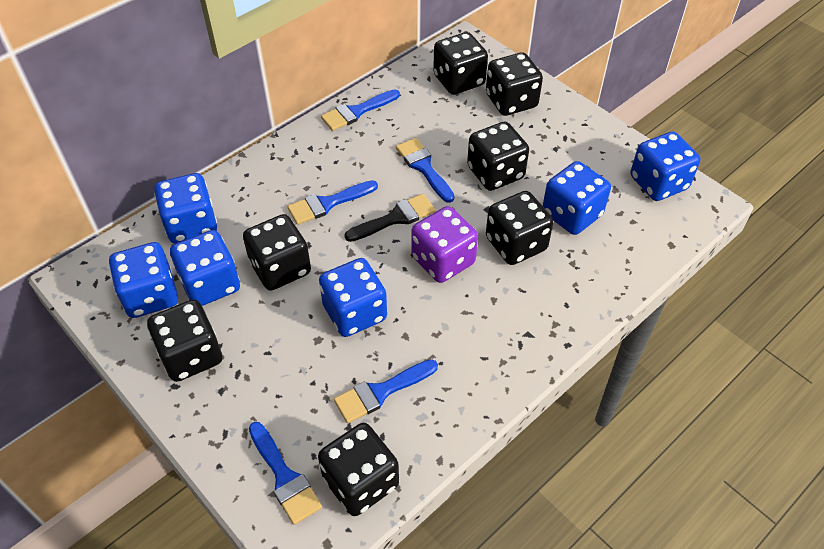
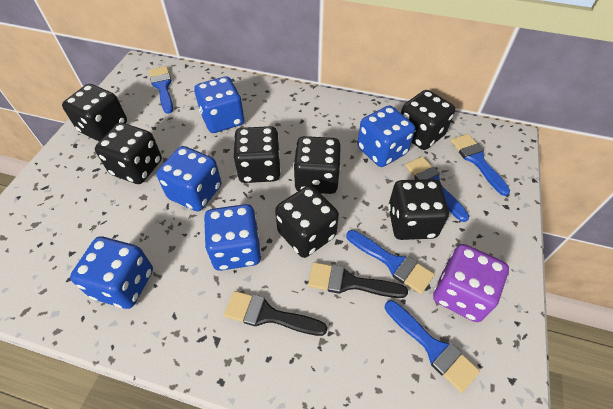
black brush: 1 -> 2
blue dice: 6 -> 5

